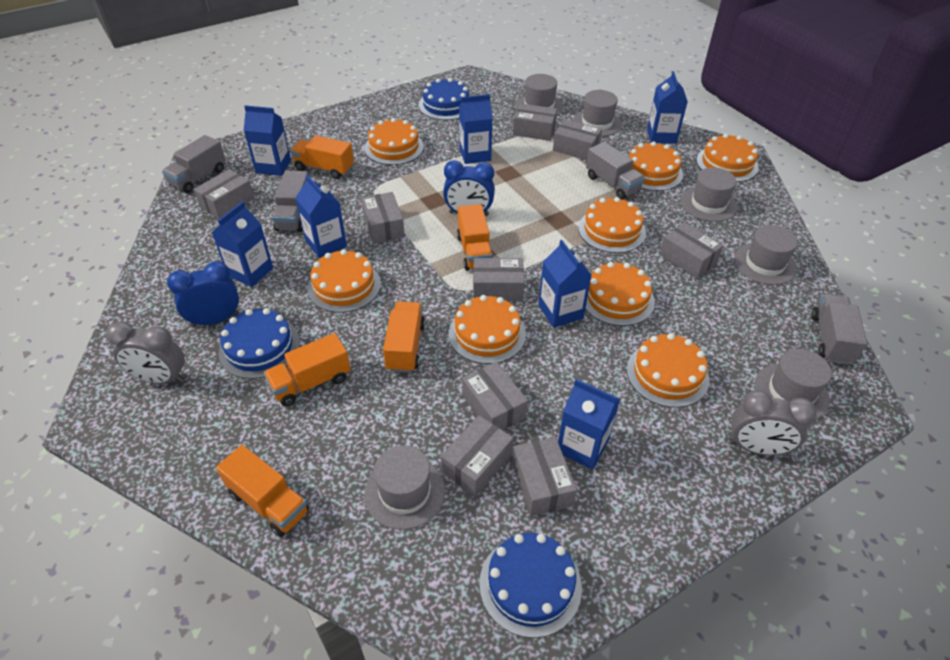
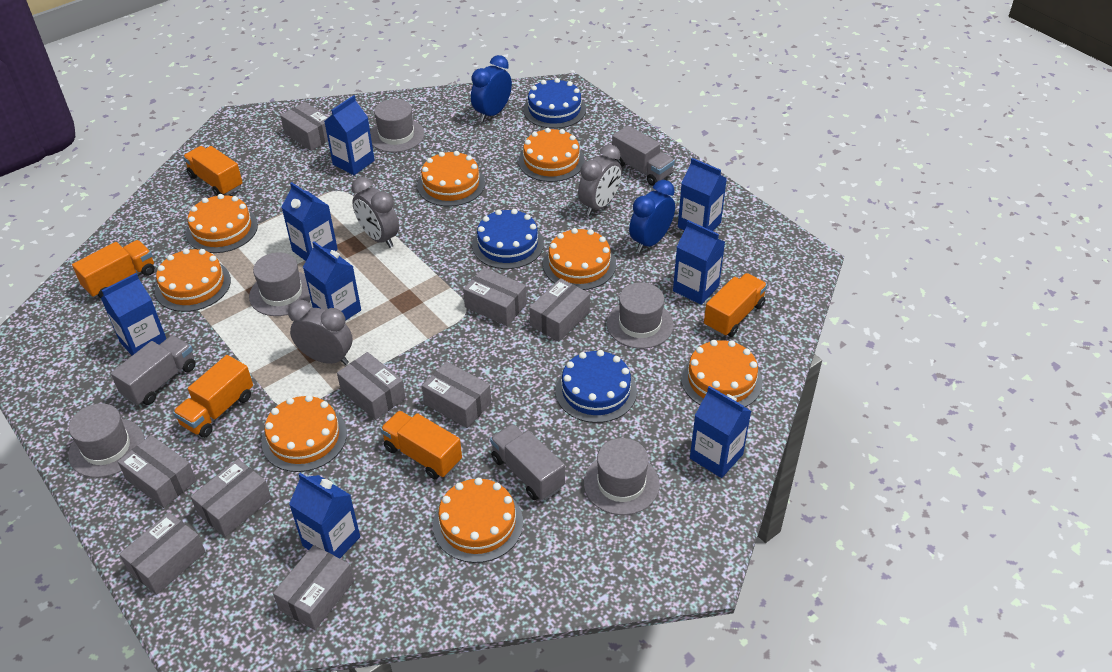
blue carton: 7 -> 8
grey clock: 2 -> 3
grey hat: 6 -> 5
grey truck: 4 -> 3

